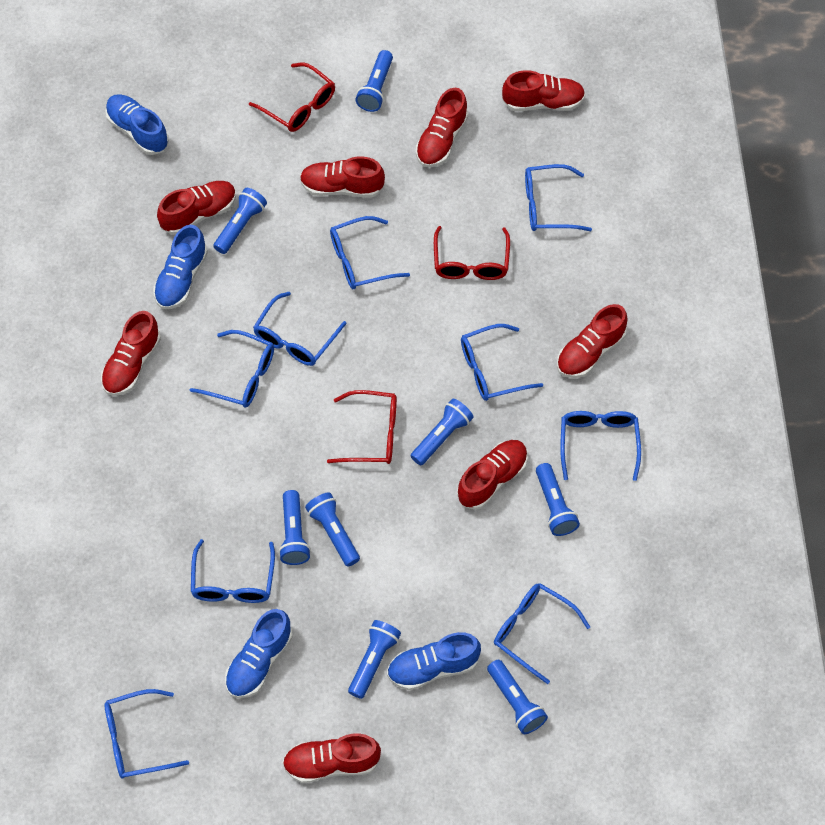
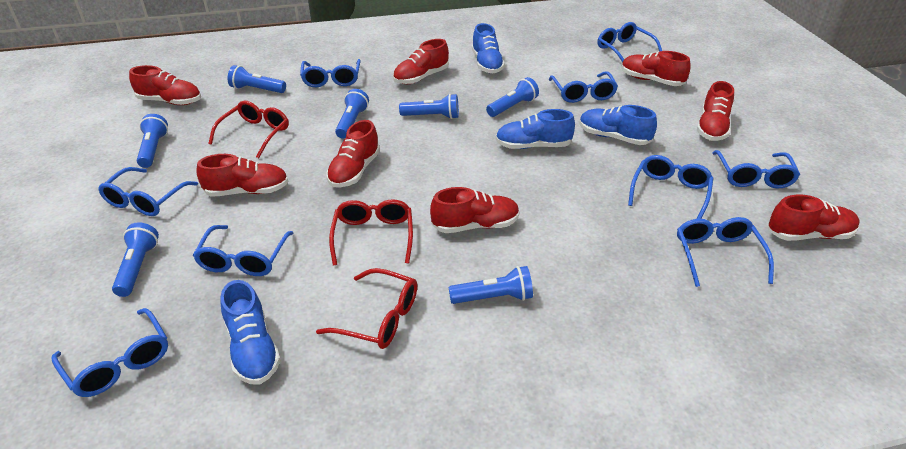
blue flashlight: 8 -> 7

